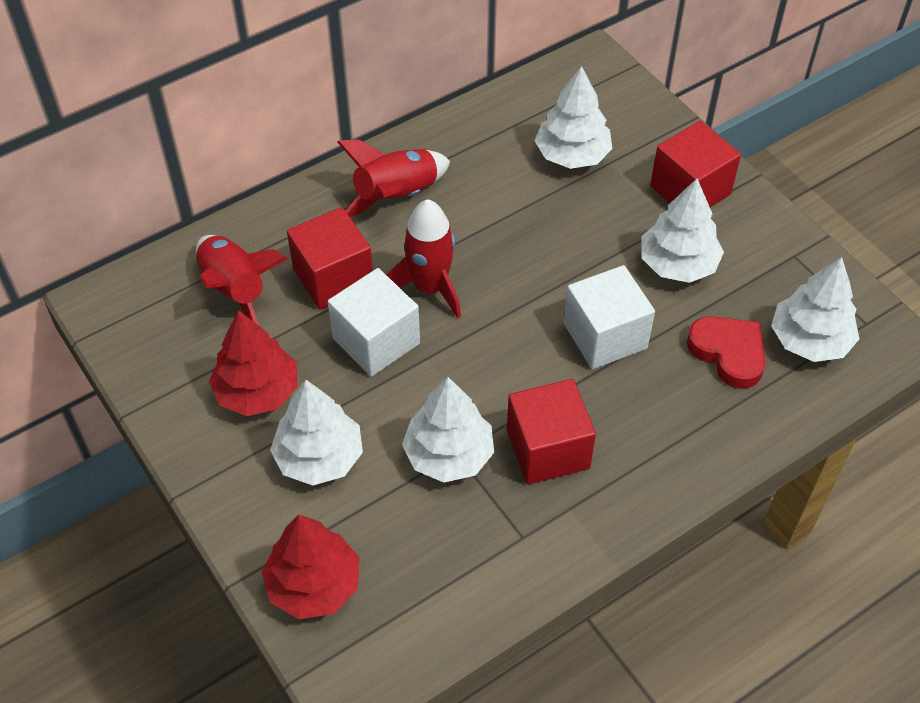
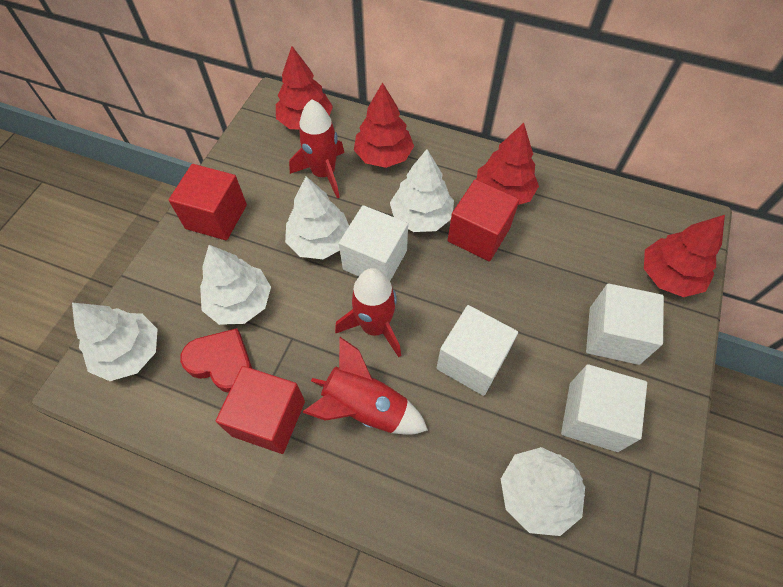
red tree: 2 -> 4
white cube: 2 -> 4

